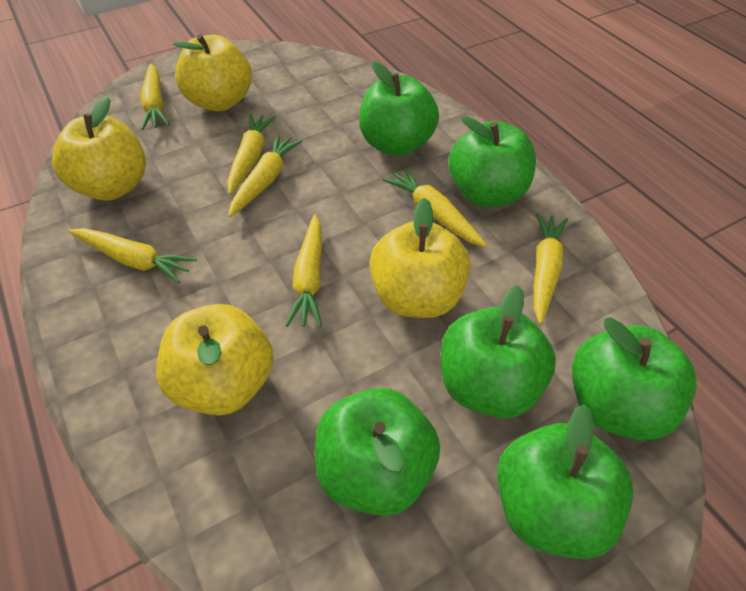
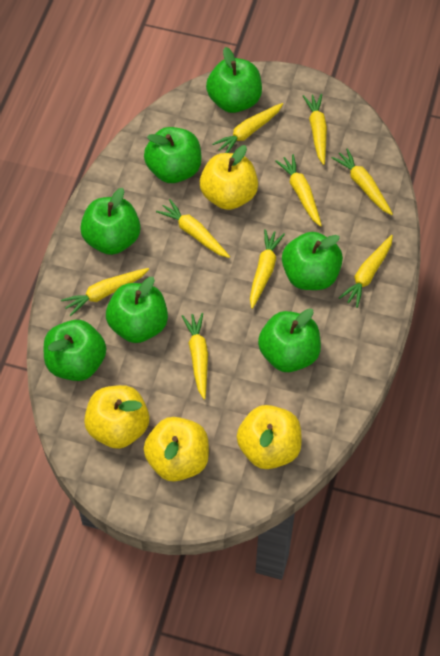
green apple: 6 -> 7
yellow carrot: 7 -> 9

